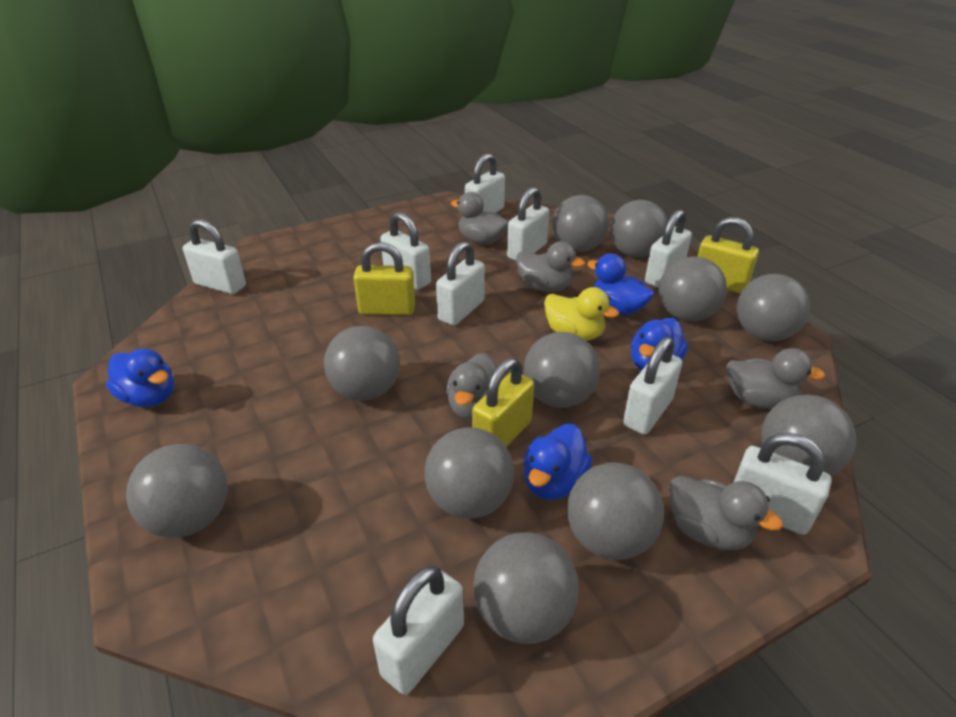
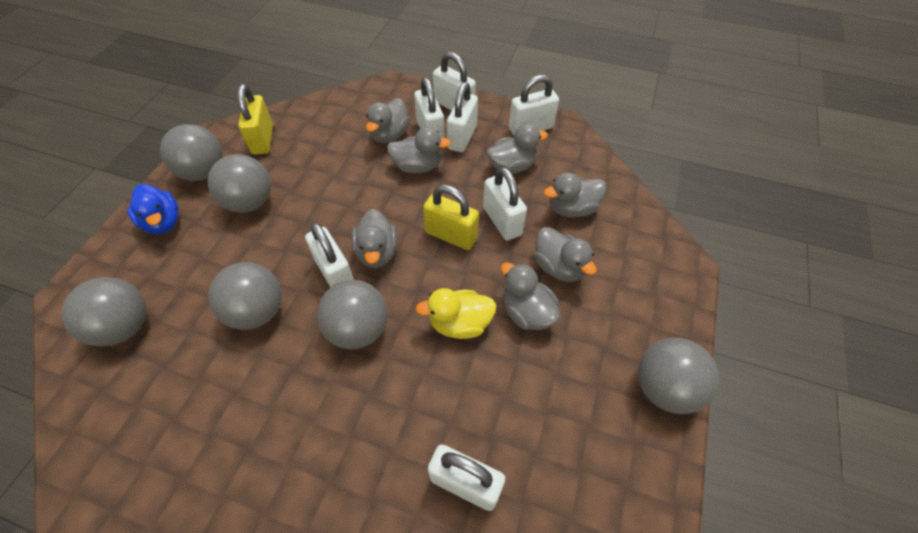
blue duck: 4 -> 1
grey ball: 11 -> 6
grey duck: 5 -> 7
white padlock: 9 -> 7
yellow padlock: 3 -> 2

